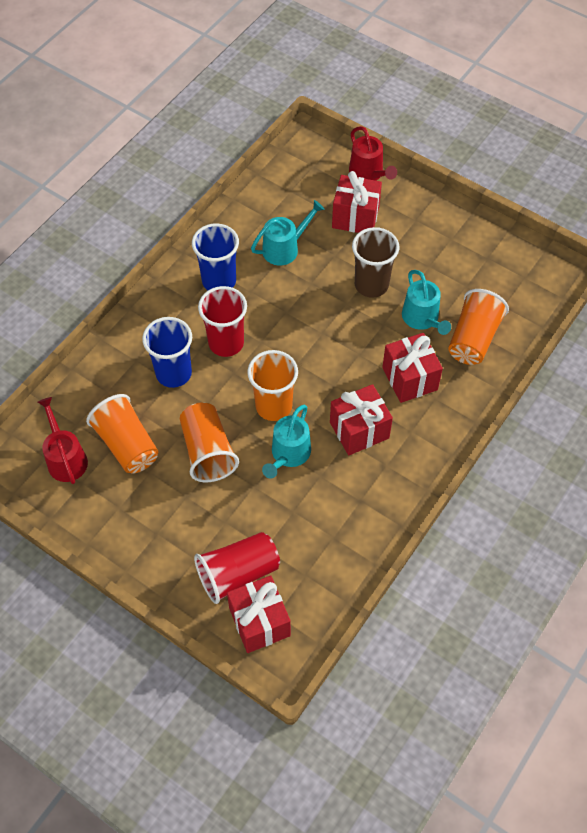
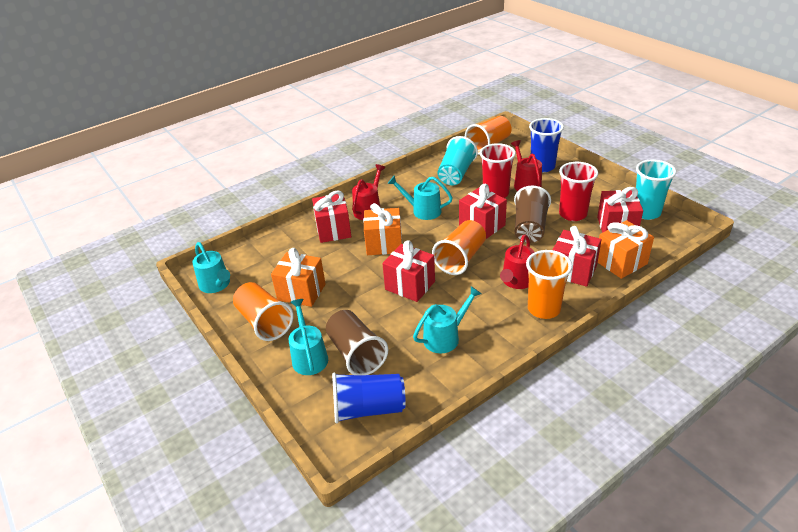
brown cup: 1 -> 2
orange gift: 0 -> 3
red gift: 4 -> 5
red watering can: 2 -> 3
turquoise cup: 0 -> 2
turquoise watering can: 3 -> 4

